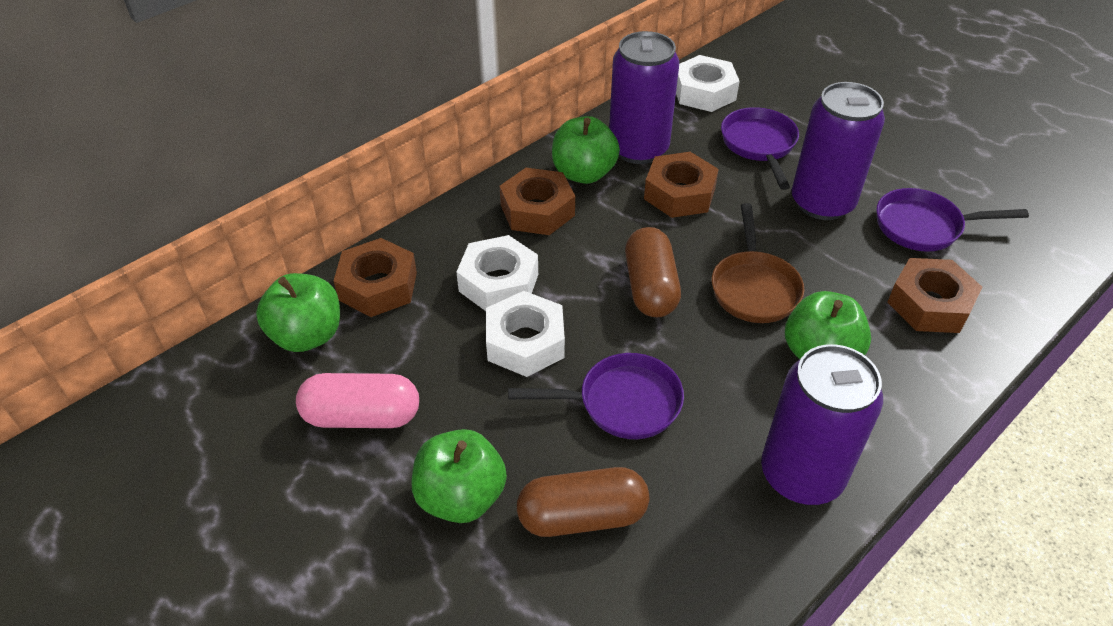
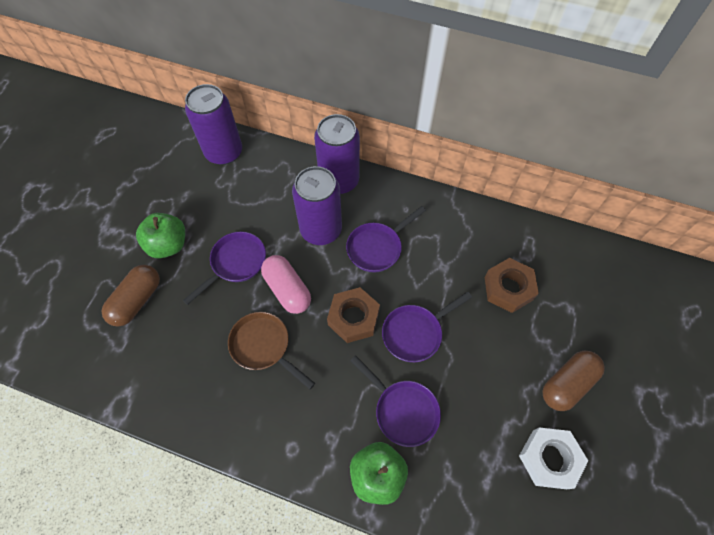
brown nut: 4 -> 2
green apple: 4 -> 2
purple pan: 3 -> 4
white nut: 3 -> 1

